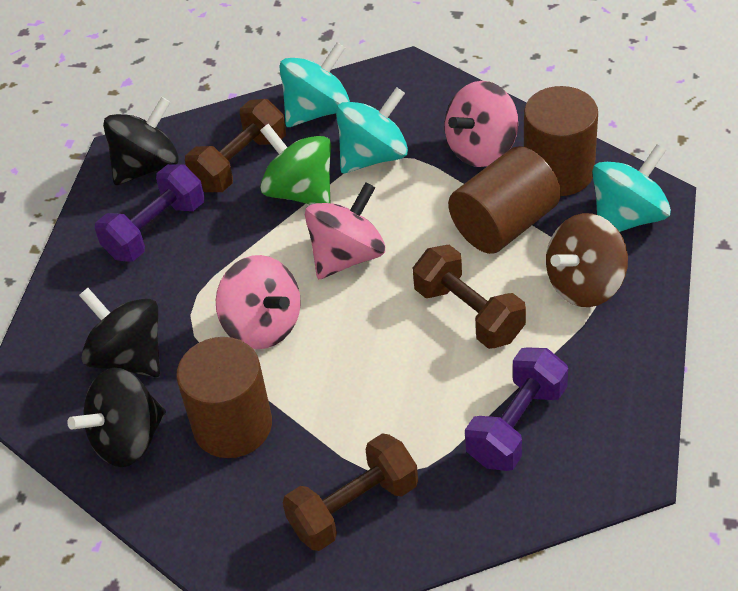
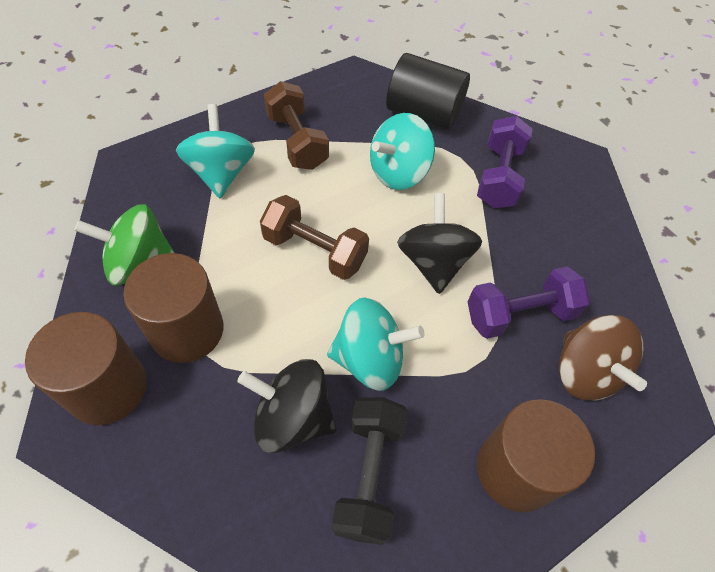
black cylinder: 0 -> 1
black dumbbell: 0 -> 1
black spinning top: 3 -> 2
brown dumbbell: 3 -> 2
pink spinning top: 3 -> 0

